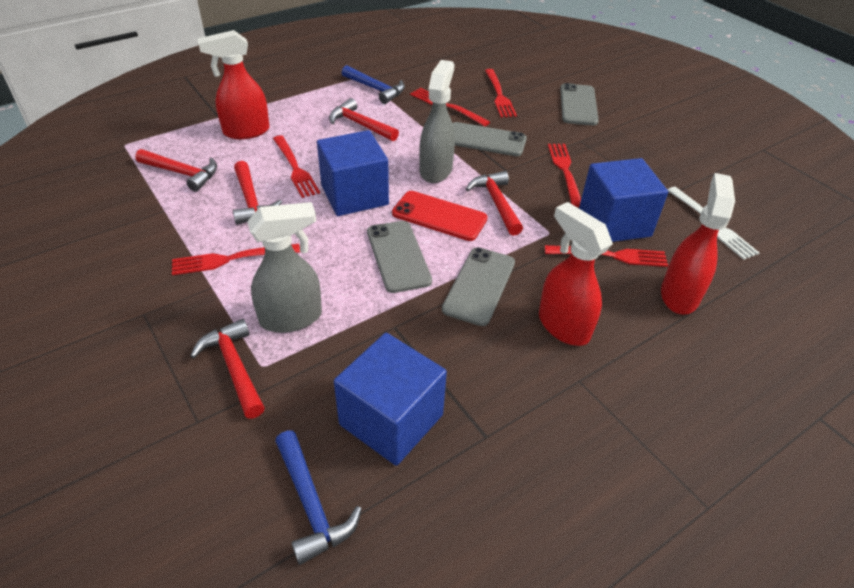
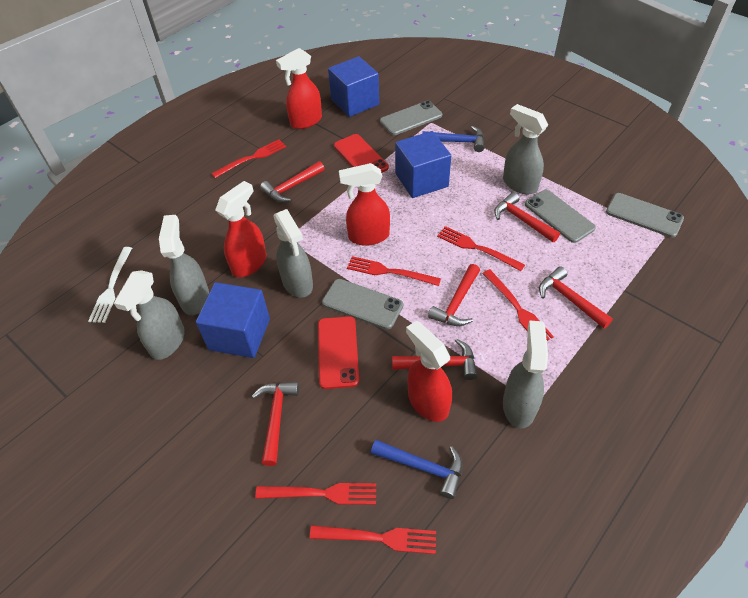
grey spray bottle: 2 -> 5
red hammer: 5 -> 6
red phone: 1 -> 2
red spray bottle: 3 -> 4

